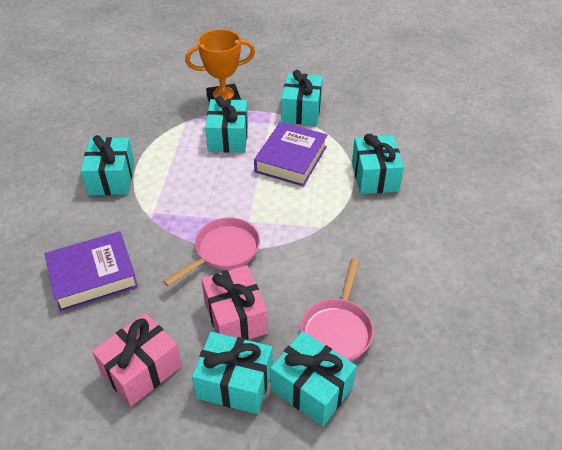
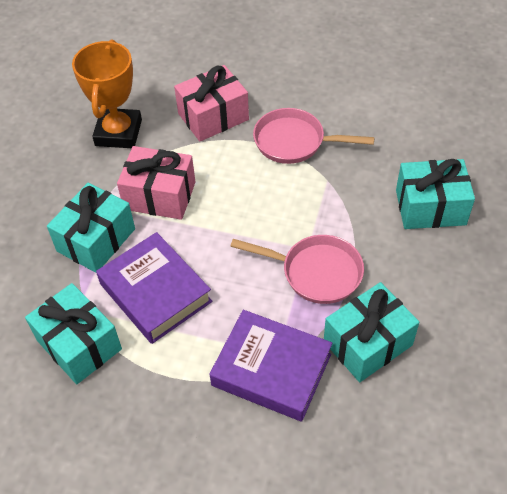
turquoise gift: 6 -> 4

